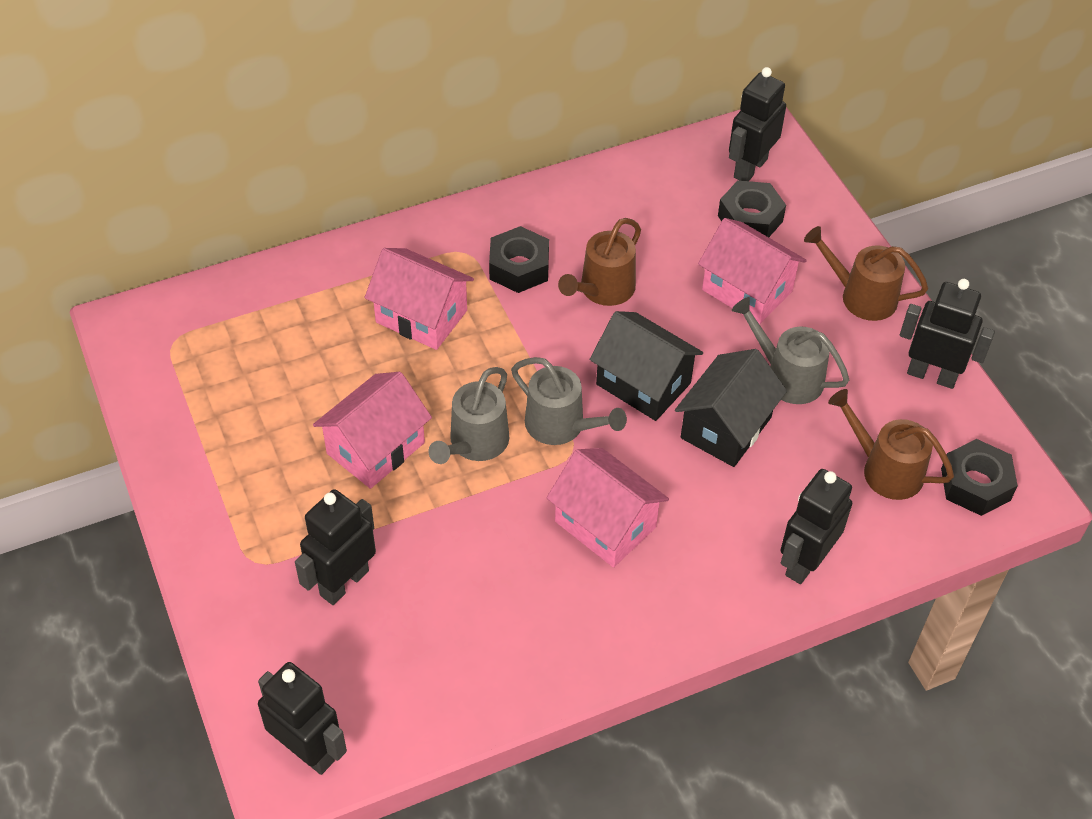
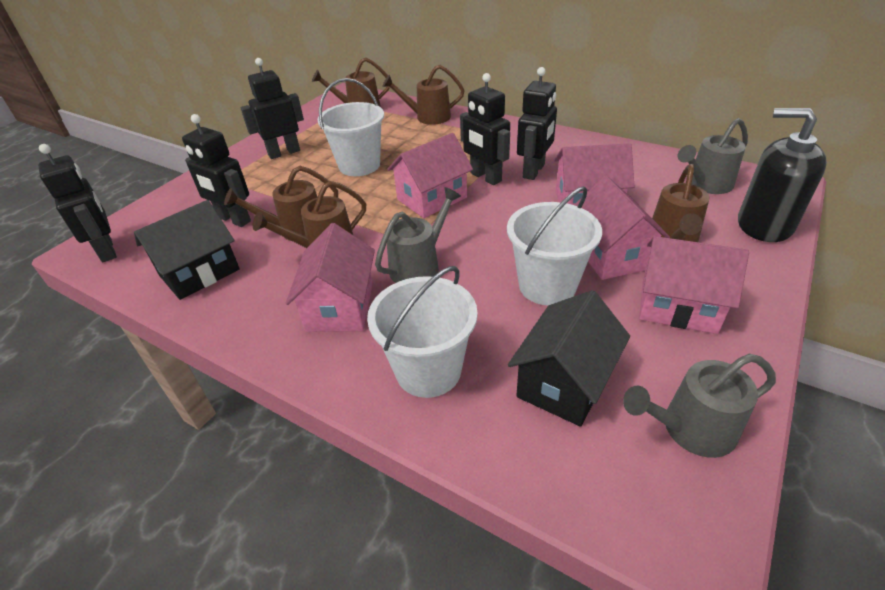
black nut: 3 -> 0
black soap dispenser: 0 -> 1
brown watering can: 3 -> 5
pink house: 4 -> 5
white bucket: 0 -> 3

